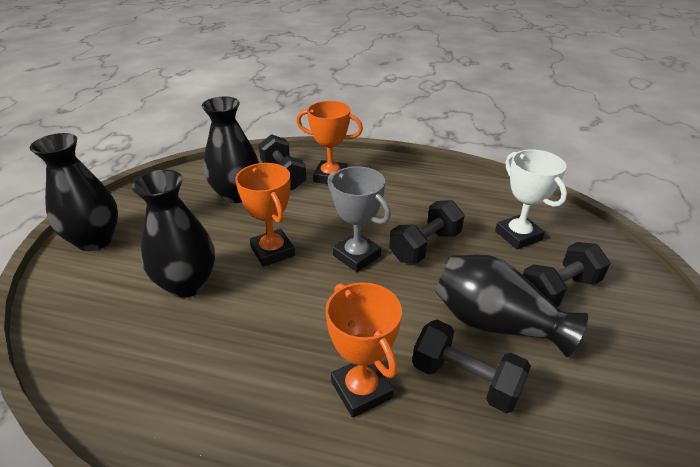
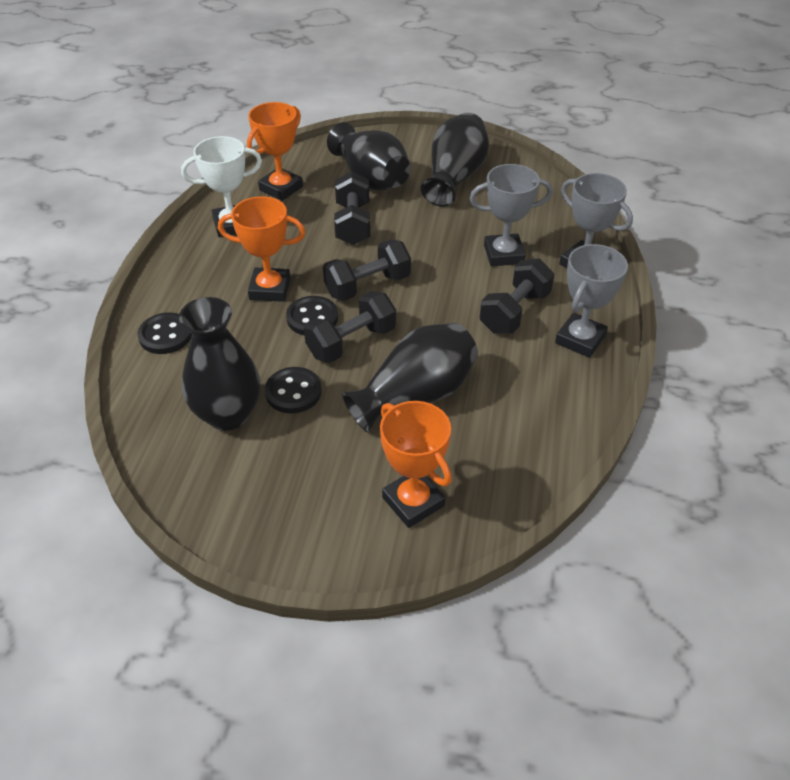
black button: 0 -> 3
grey trophy: 1 -> 3

